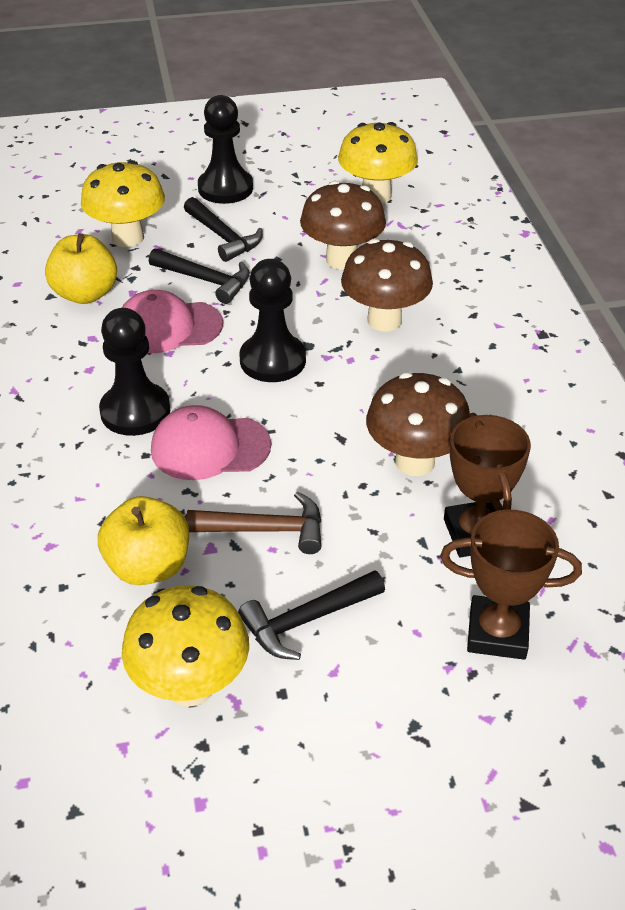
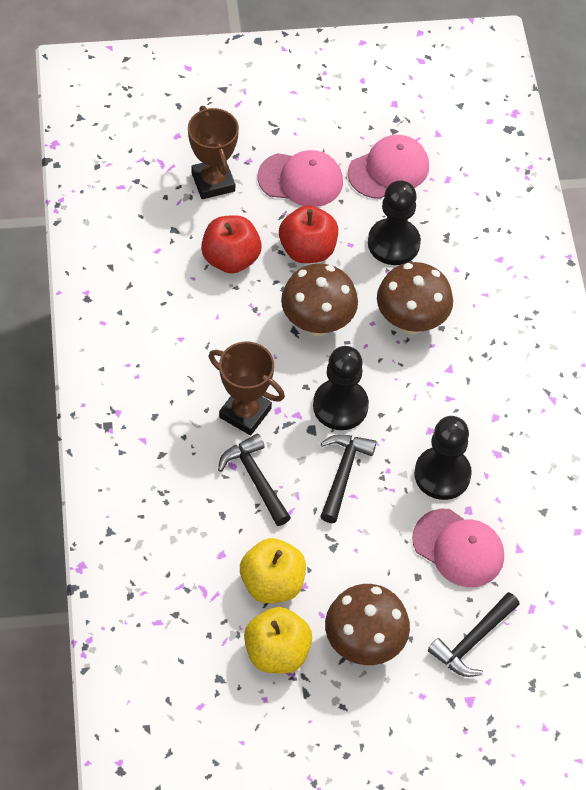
brown hammer: 1 -> 0
pink cap: 2 -> 3
red apple: 0 -> 2
yellow mushroom: 3 -> 0

